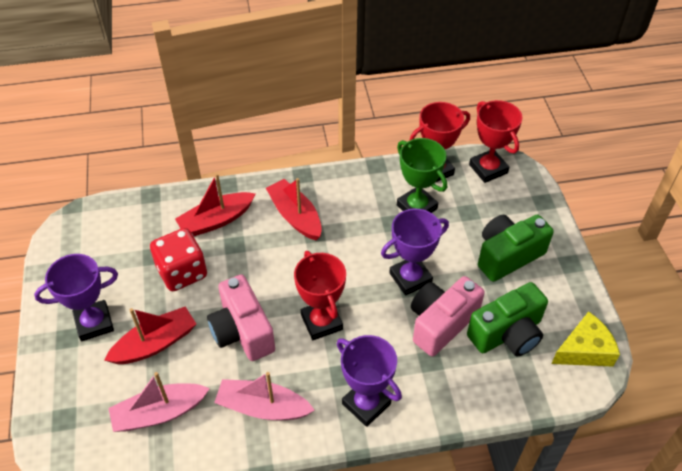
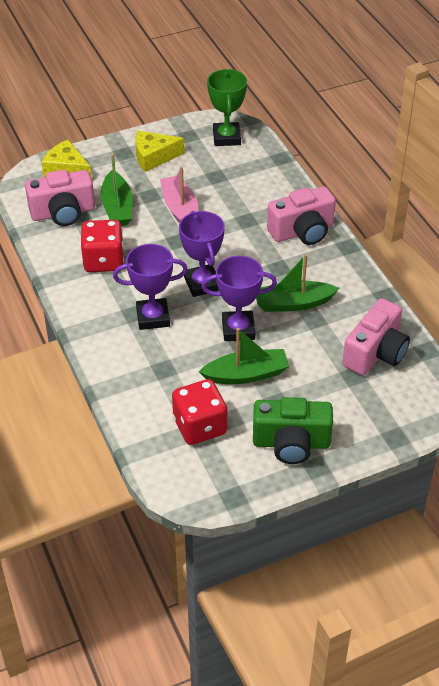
green boat: 0 -> 3
green camera: 2 -> 1
pink boat: 2 -> 1
pink camera: 2 -> 3
red boat: 3 -> 0
red dice: 1 -> 2
red trophy: 3 -> 0
yellow cheese: 1 -> 2

